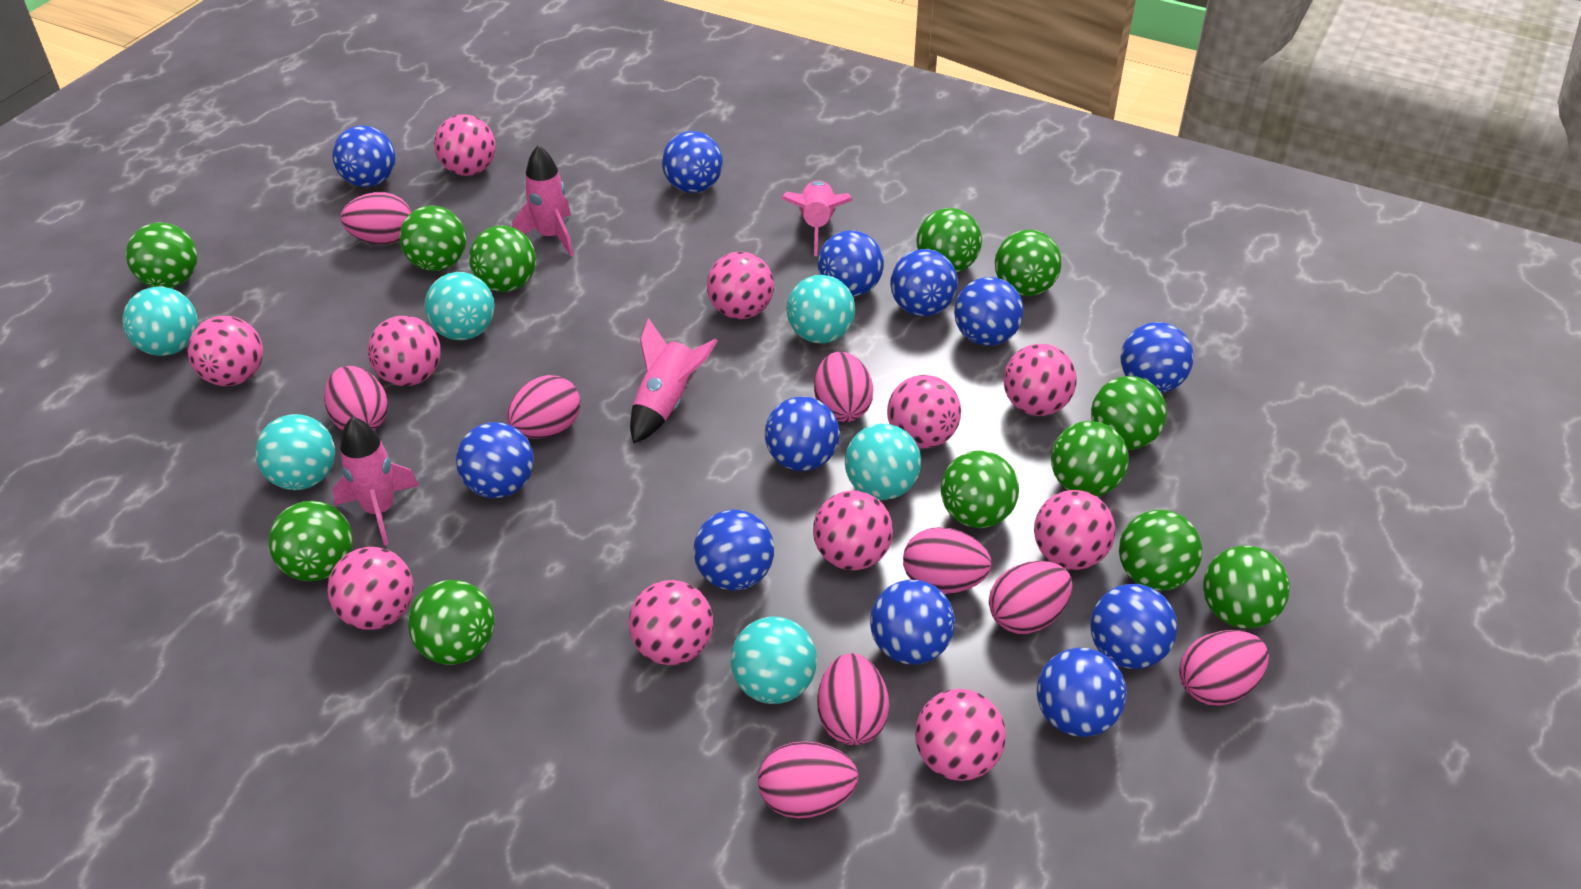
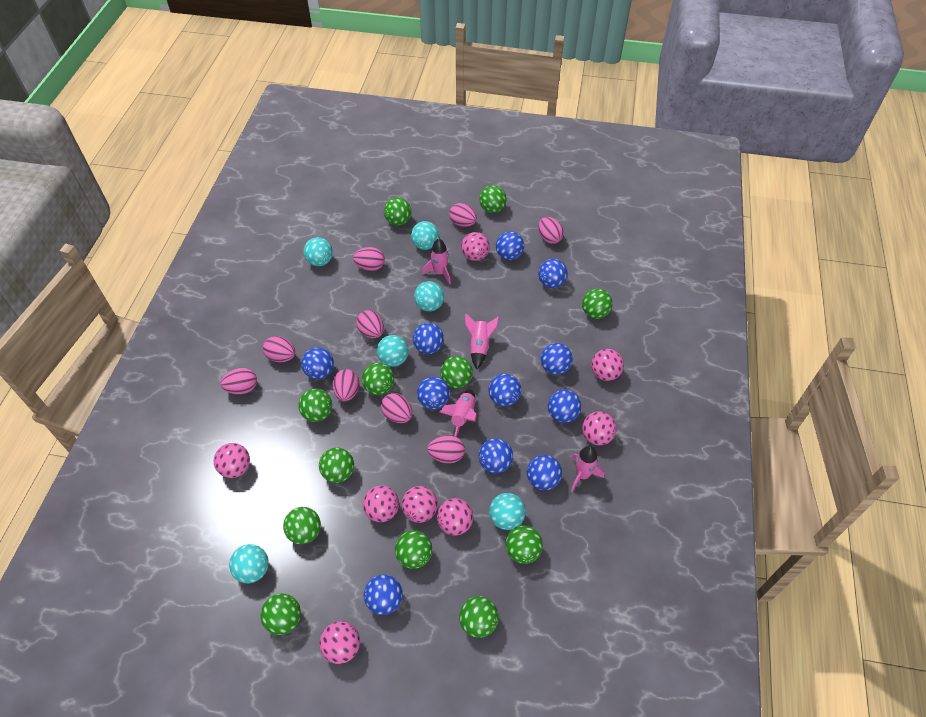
blue ball: 12 -> 11
pink ball: 11 -> 8

